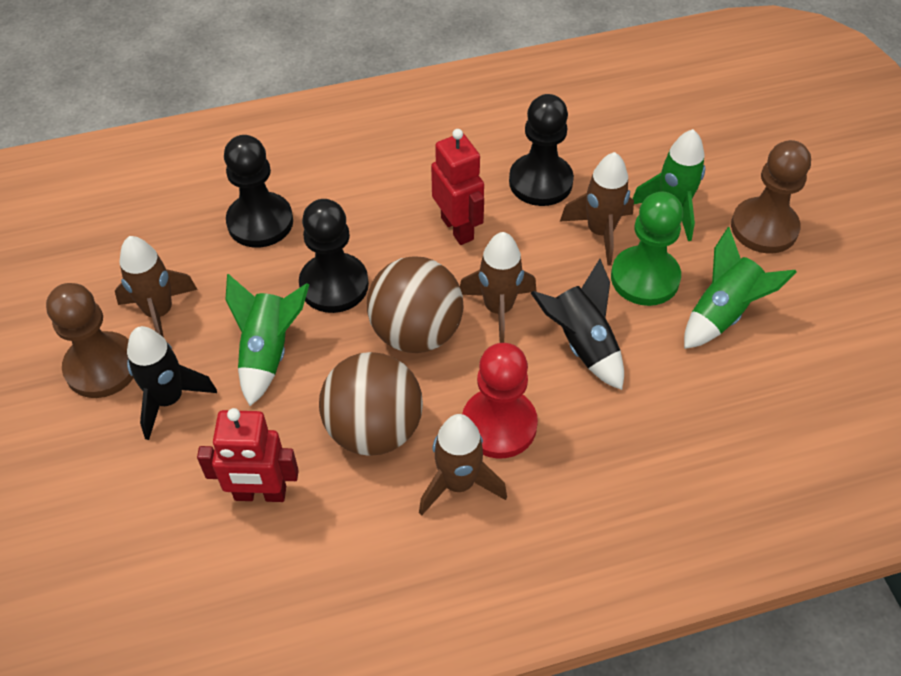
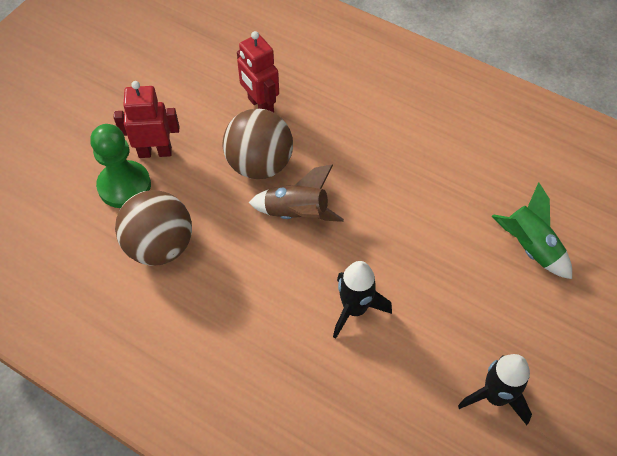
black pawn: 3 -> 0
brown pawn: 2 -> 0
brown rocket: 4 -> 1
green rocket: 3 -> 1
red pawn: 1 -> 0

